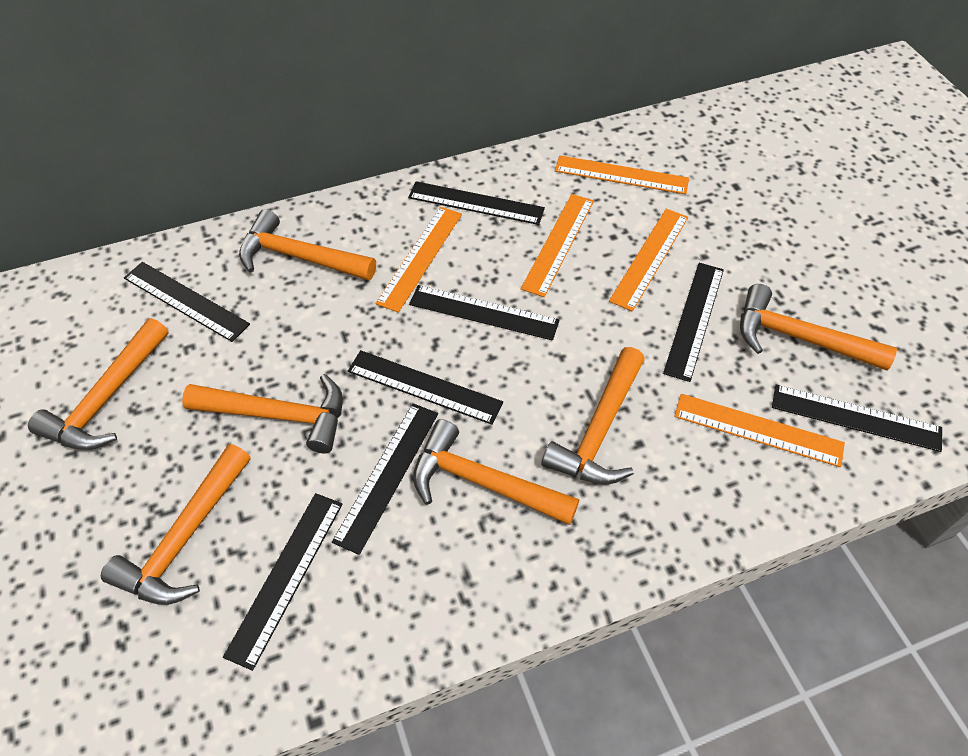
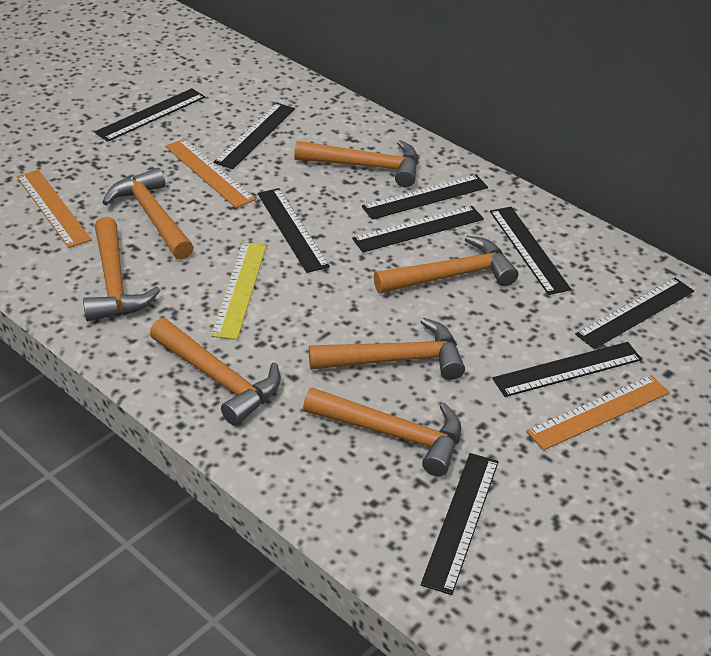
black ruler: 8 -> 9
orange ruler: 5 -> 3
yellow ruler: 0 -> 1

